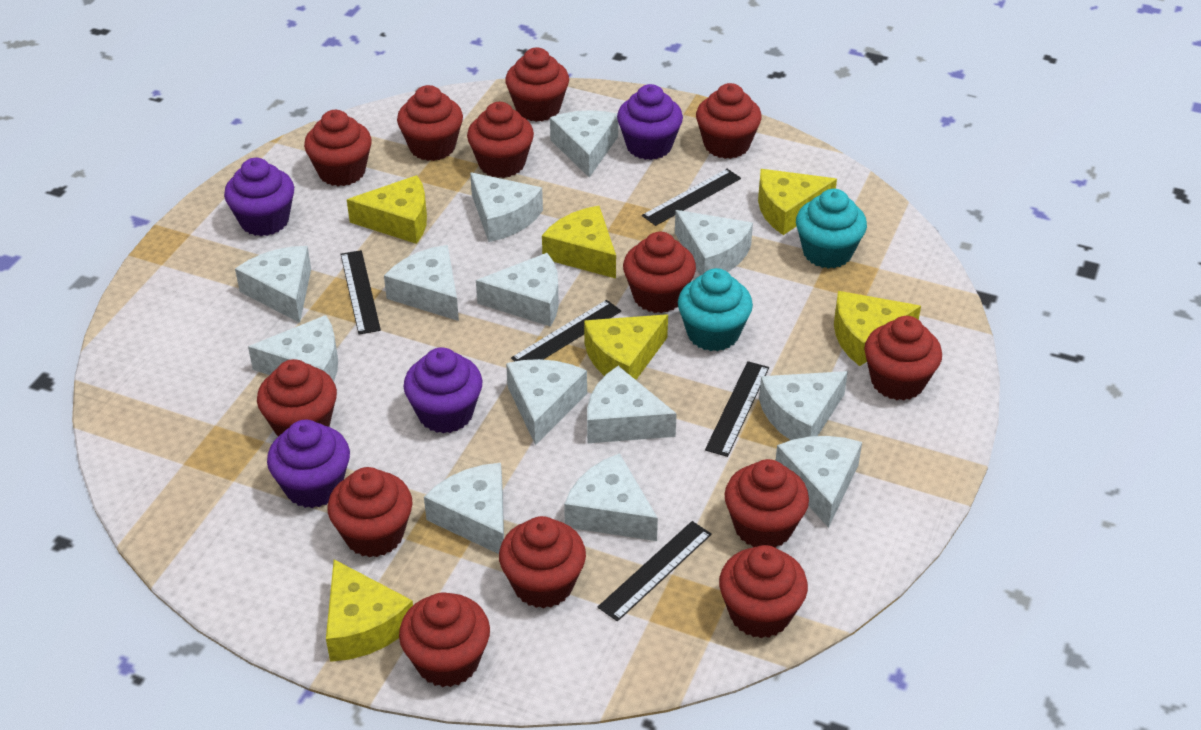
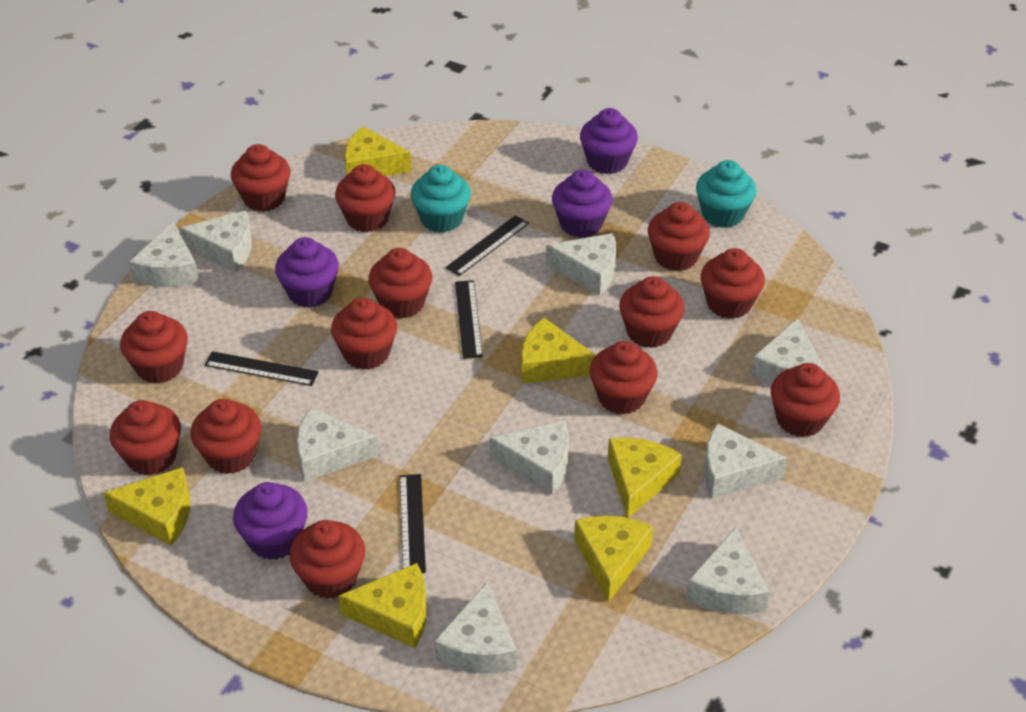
black ruler: 5 -> 4
white cheese: 13 -> 9

